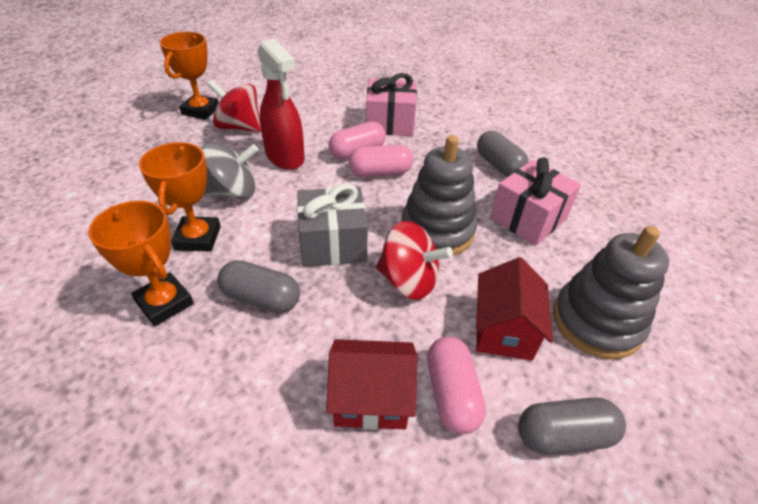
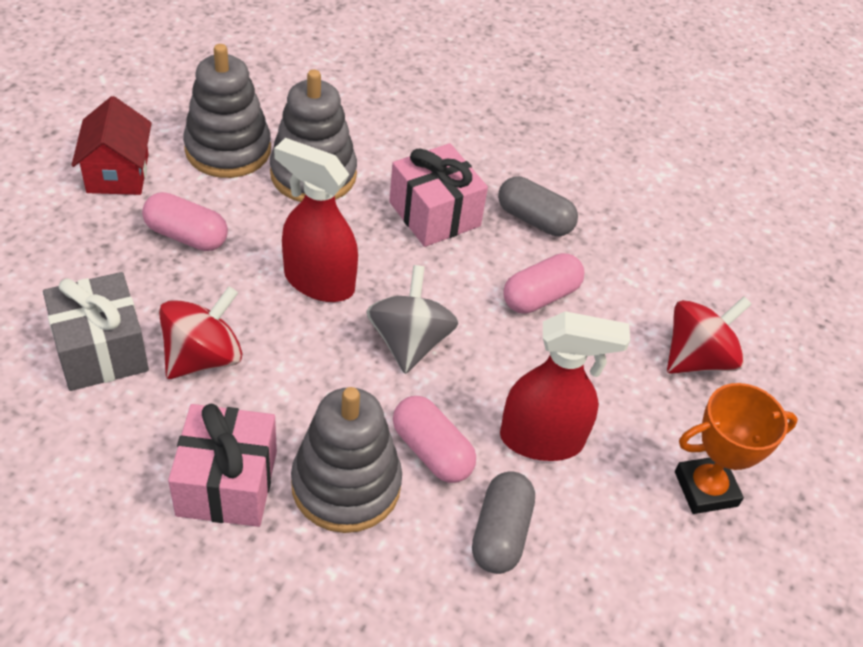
grey capsule: 3 -> 2
grey stacking toy: 2 -> 3
orange trophy: 3 -> 1
red house: 2 -> 1
red spray bottle: 1 -> 2

